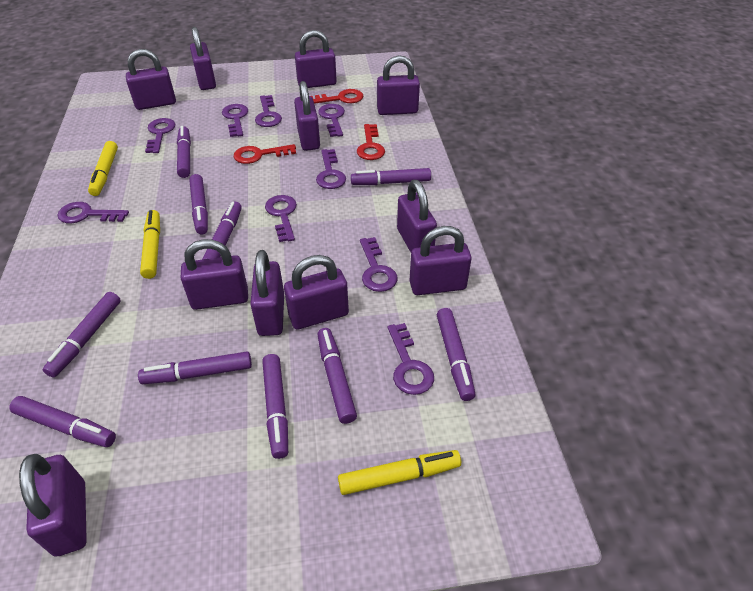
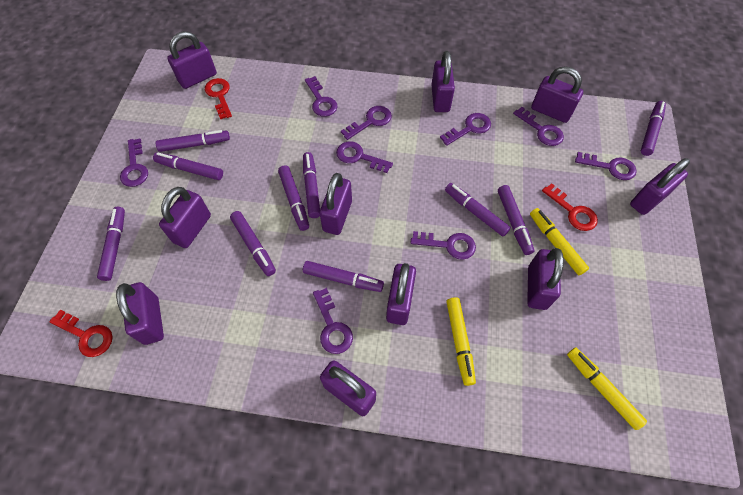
purple padlock: 11 -> 10

